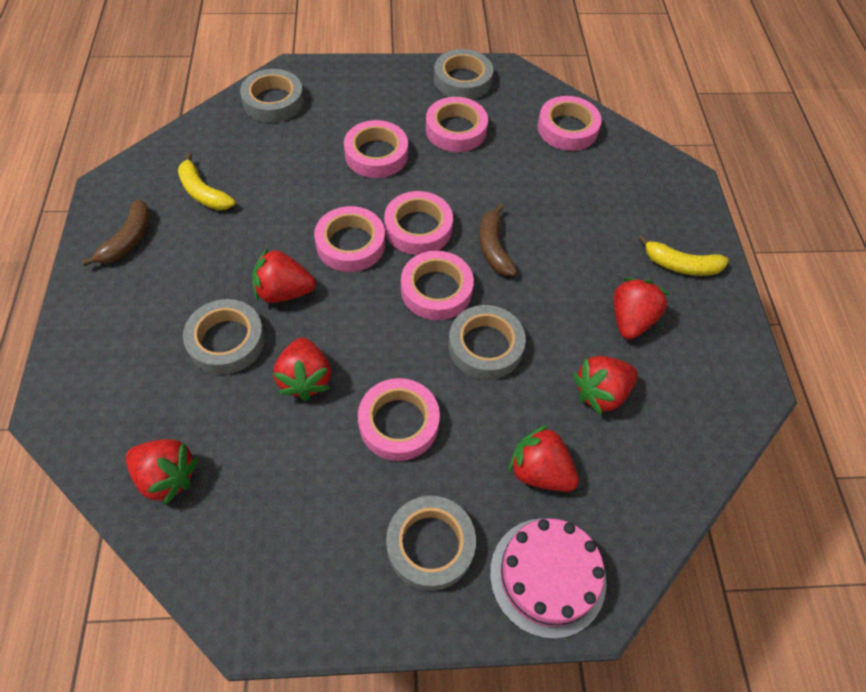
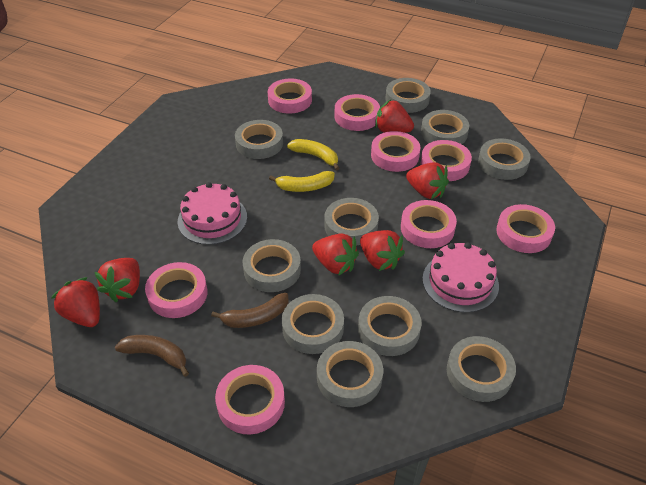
grey tape: 5 -> 10
pink cake: 1 -> 2
pink tape: 7 -> 8

